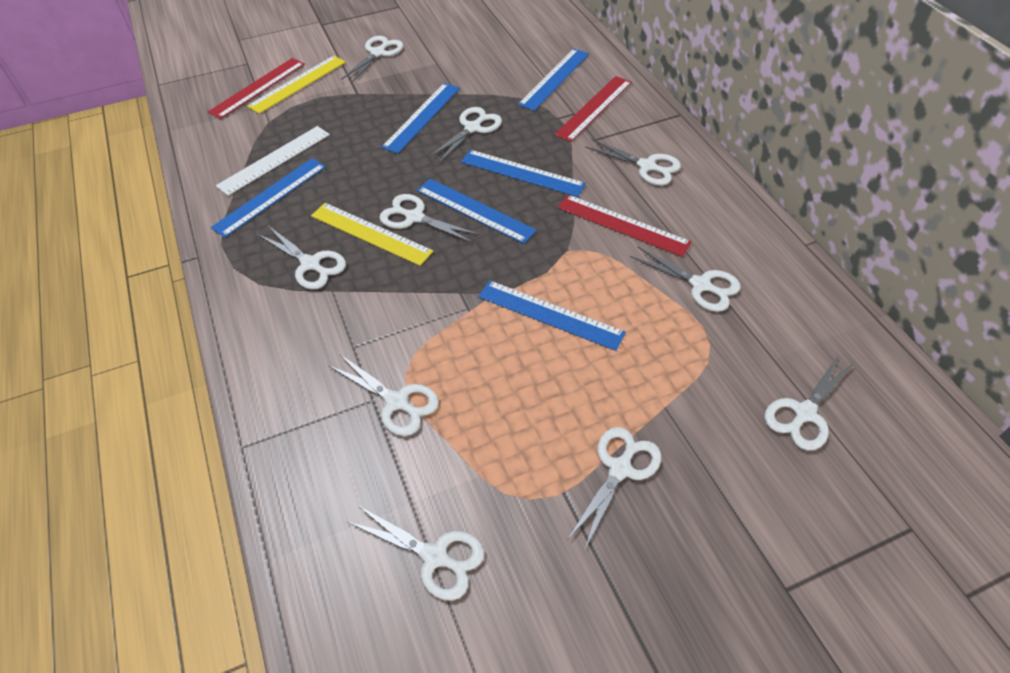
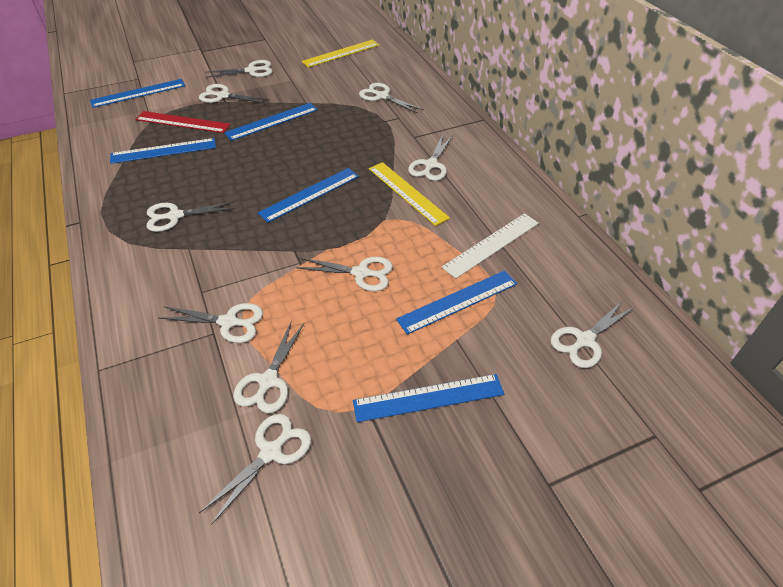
red ruler: 3 -> 1

